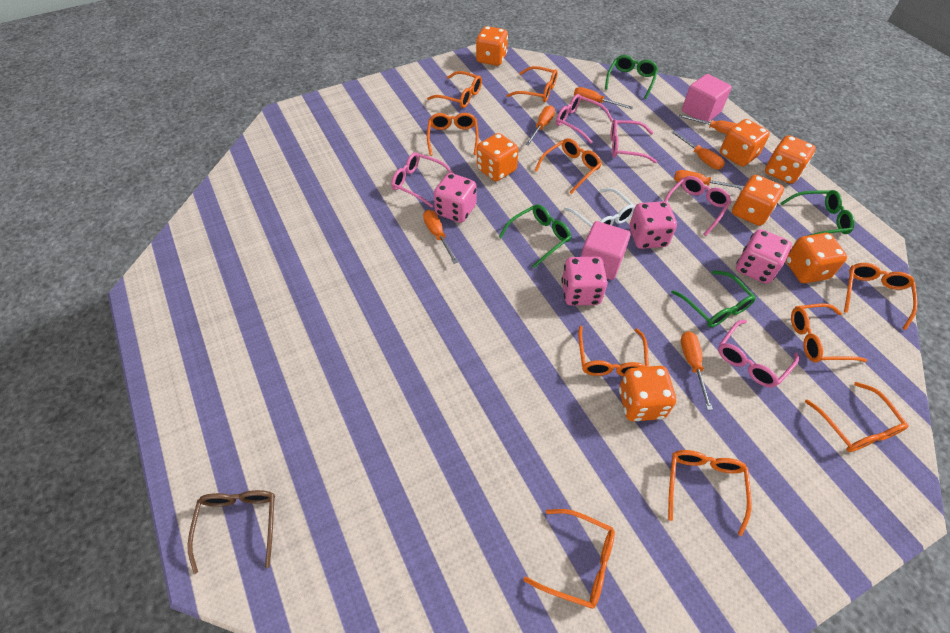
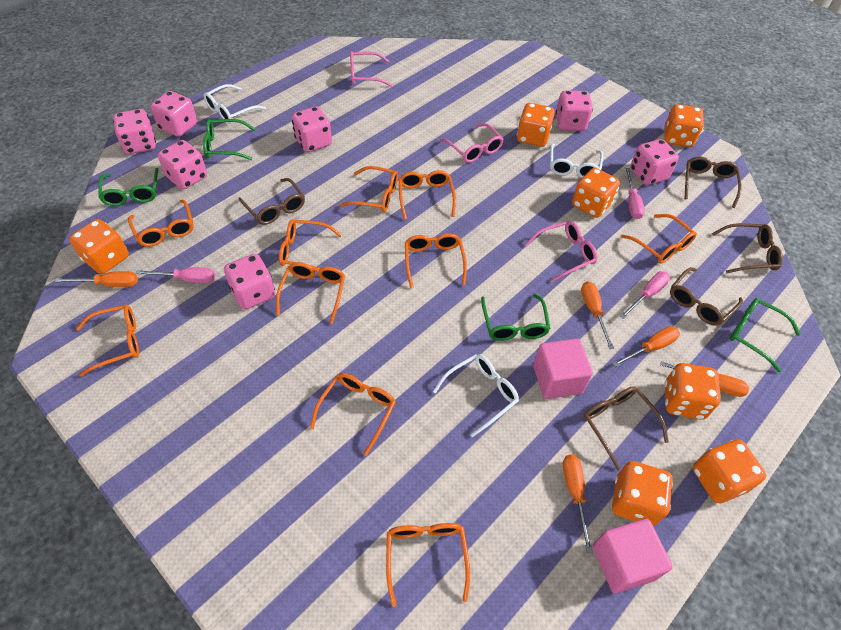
brown glasses: 1 -> 5
orange screwdriver: 7 -> 5
pink dice: 4 -> 7
pink glasses: 5 -> 3
pink screwdriver: 0 -> 3
white glasses: 1 -> 3

